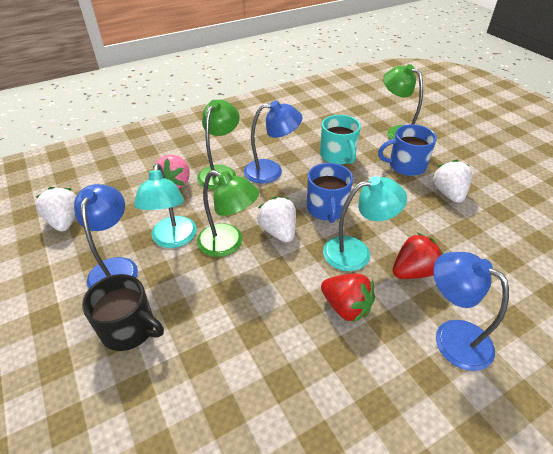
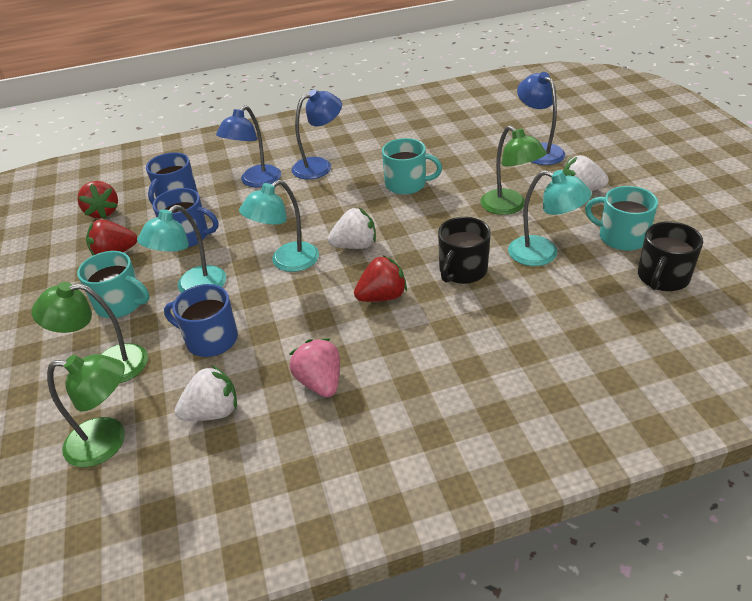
black mug: 1 -> 2
blue mug: 2 -> 3
red strawberry: 2 -> 3
turquoise lamp: 2 -> 3
turquoise mug: 1 -> 3

